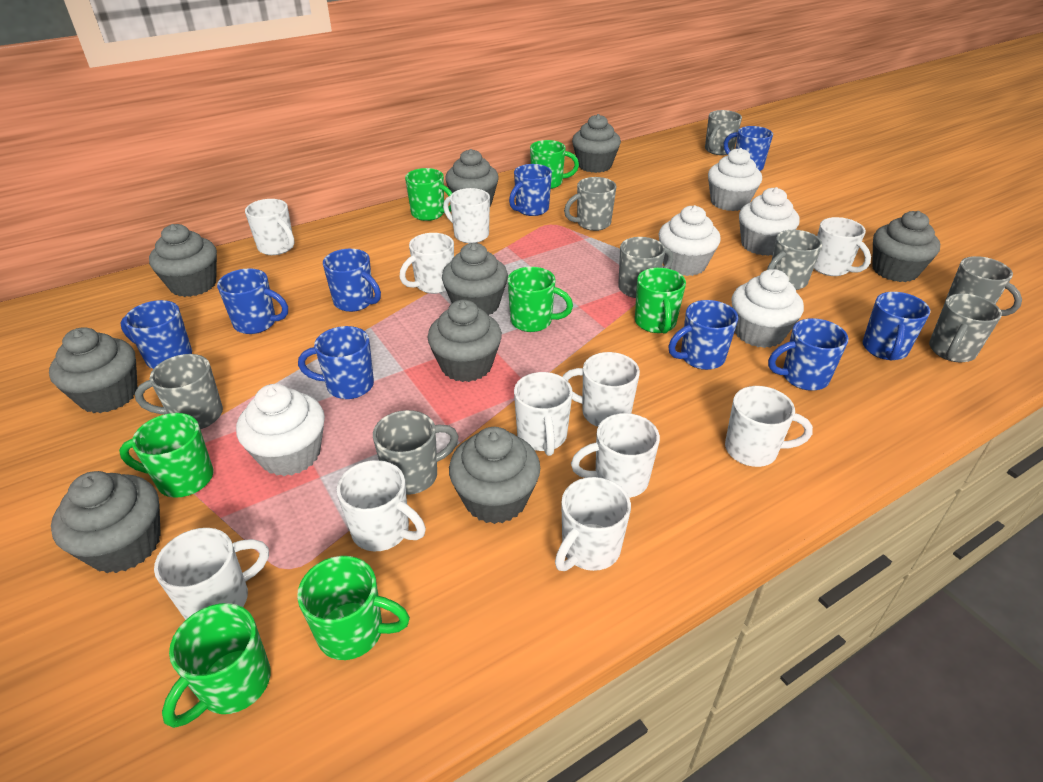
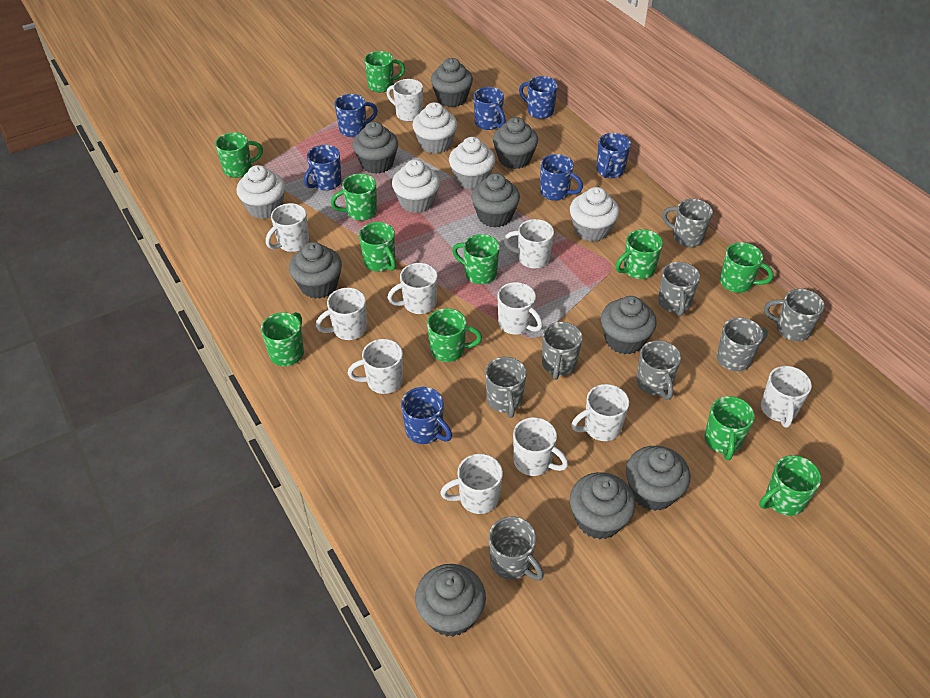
blue mug: 9 -> 7
green mug: 7 -> 11

